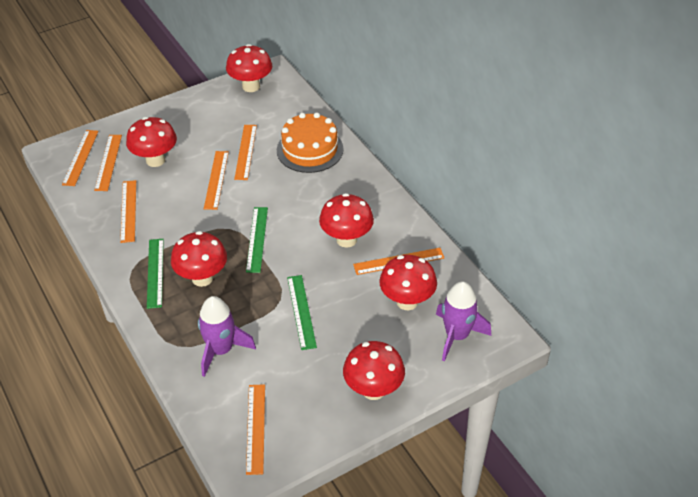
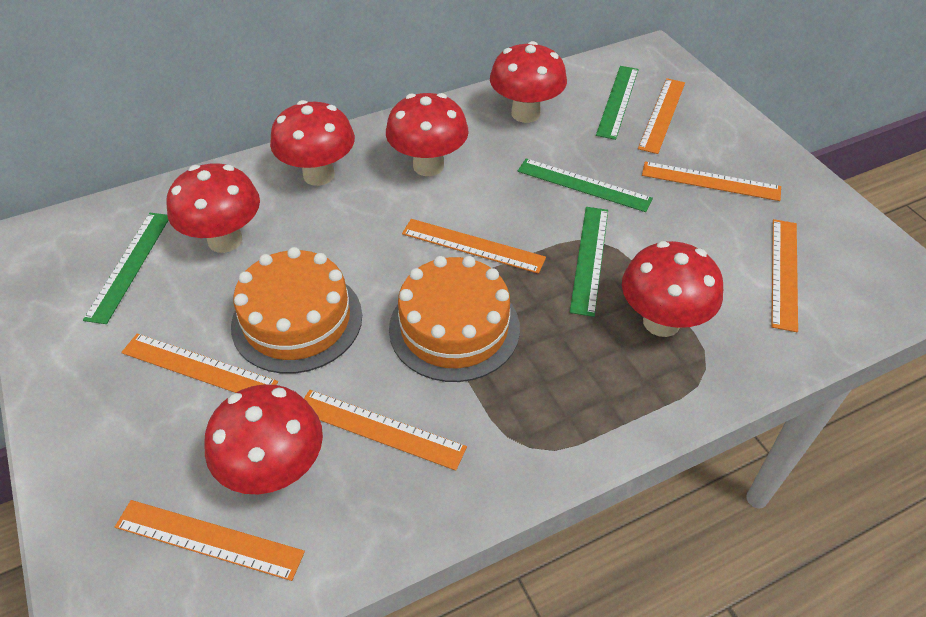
green ruler: 3 -> 4
orange cake: 1 -> 2
purple rocket: 2 -> 0

